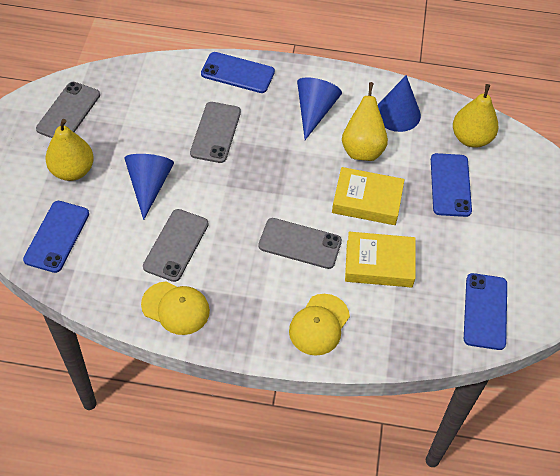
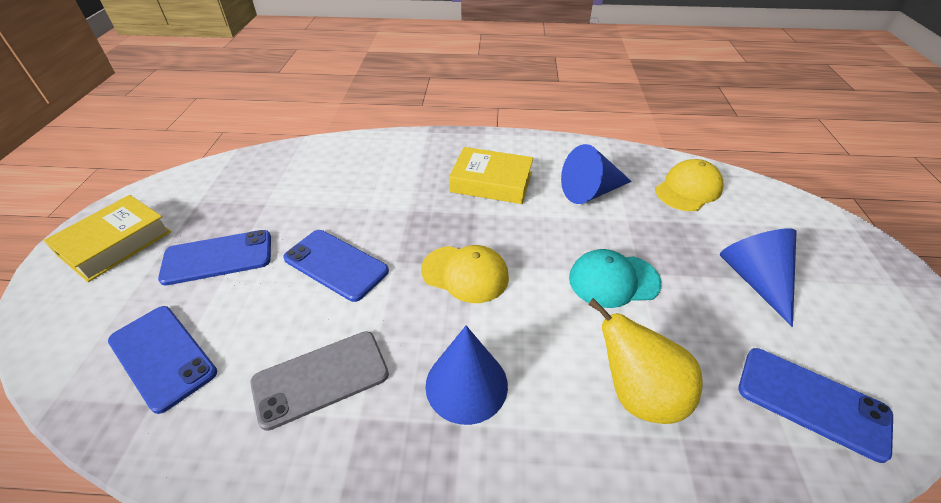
grey phone: 4 -> 1
turquoise cap: 0 -> 1
yellow pear: 3 -> 1

